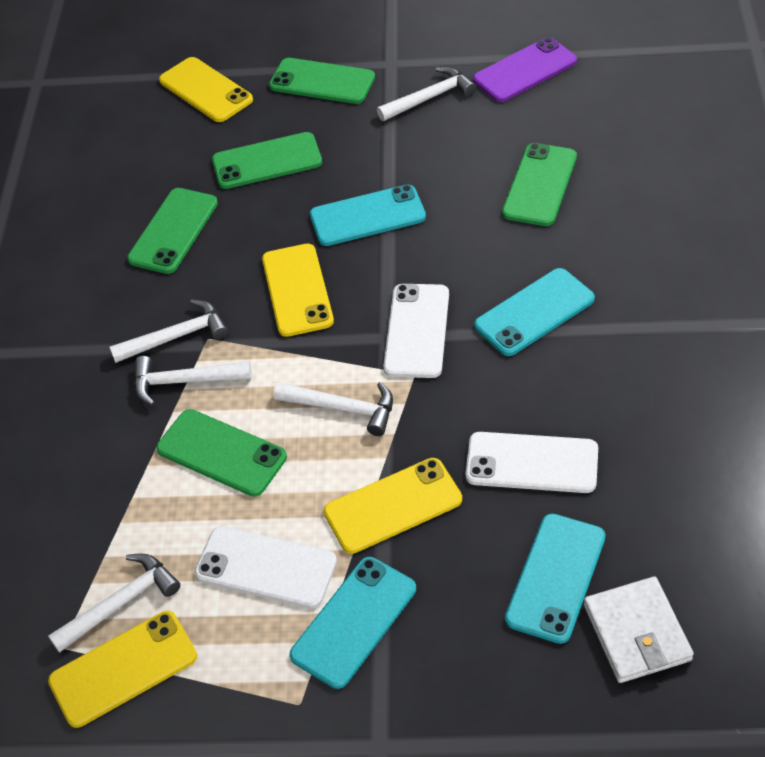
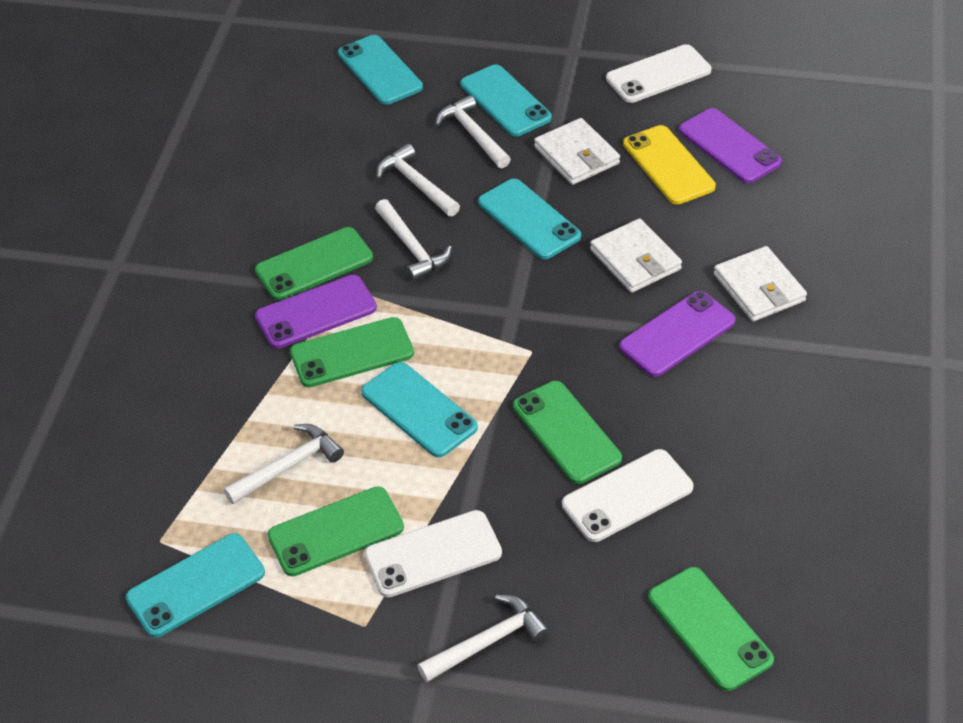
purple phone: 1 -> 3
turquoise phone: 4 -> 5
white wallet: 1 -> 3
yellow phone: 4 -> 1

